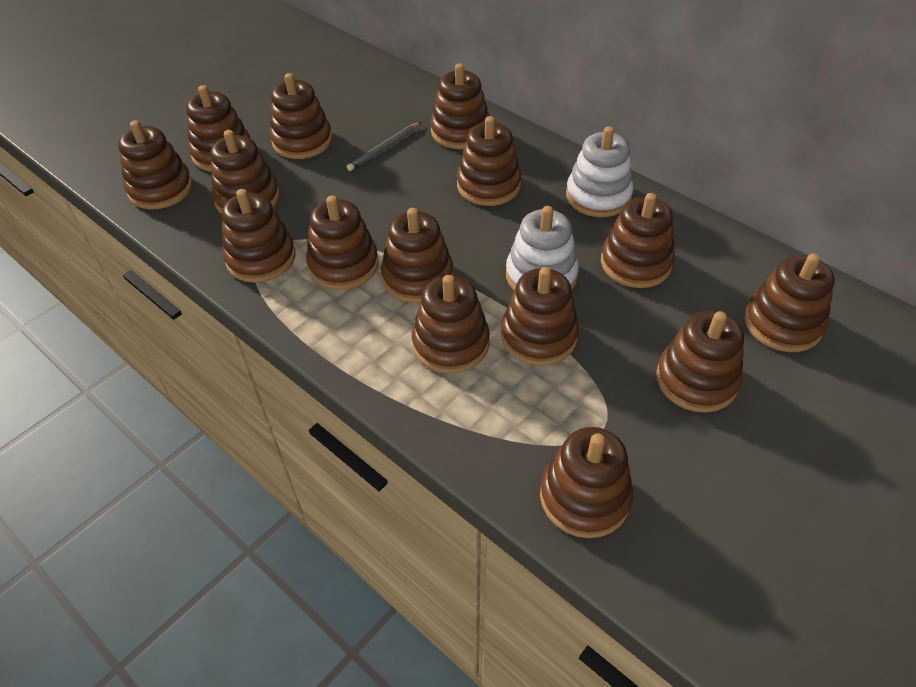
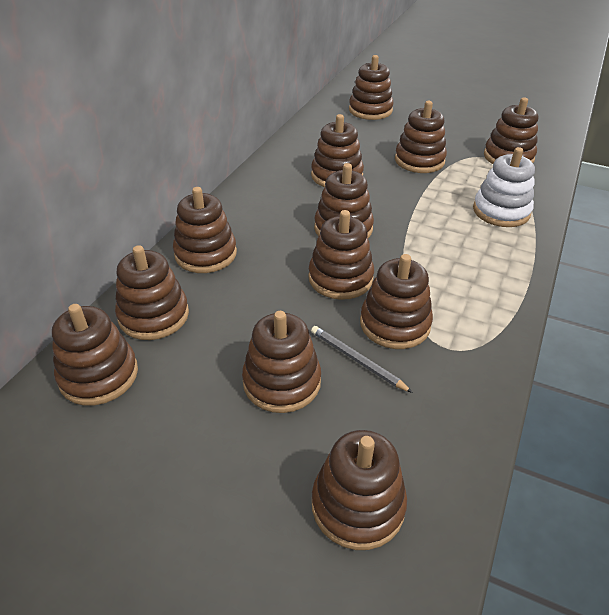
brown stacking toy: 15 -> 12
white stacking toy: 2 -> 1

